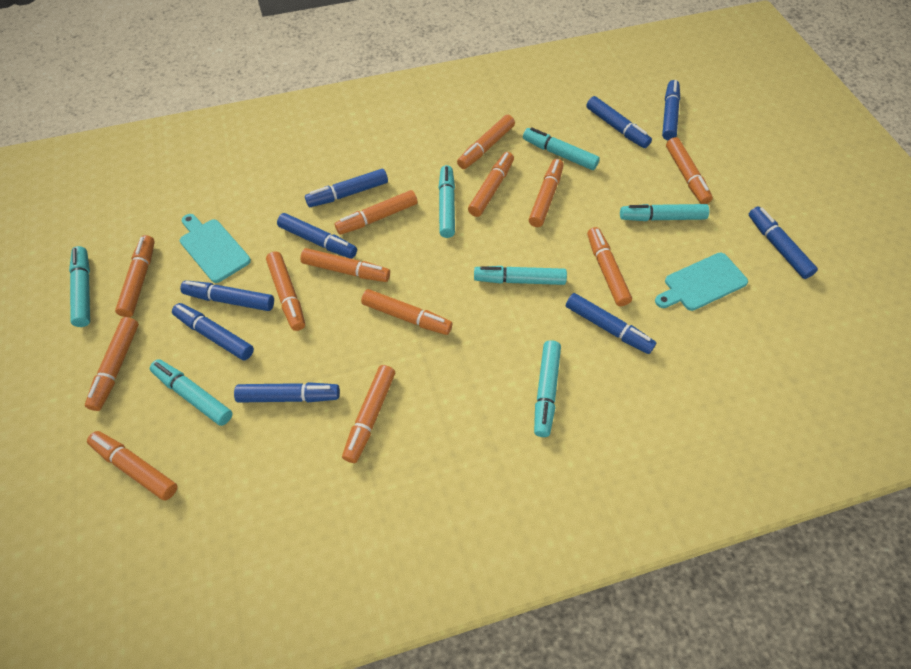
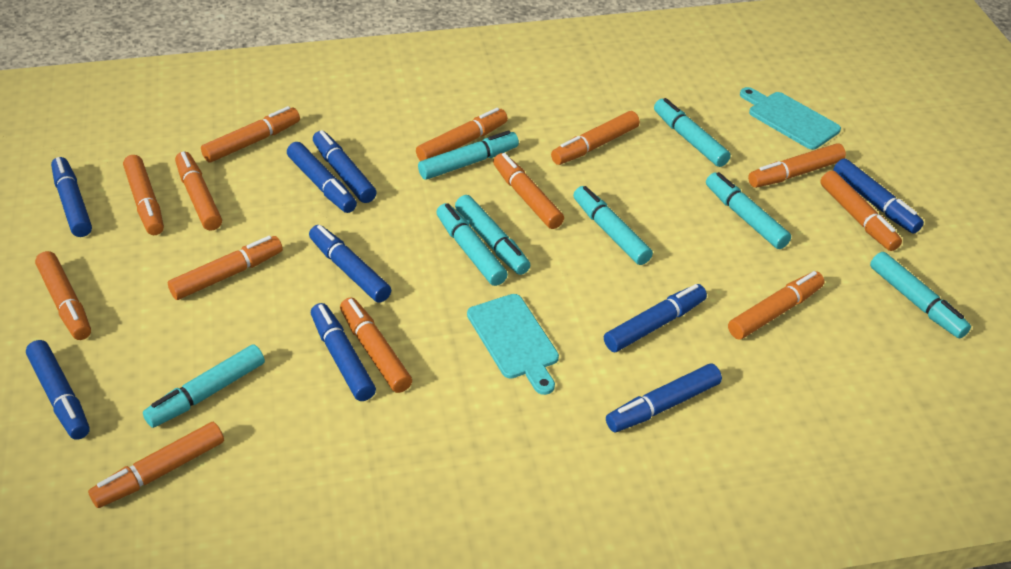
turquoise marker: 7 -> 8

